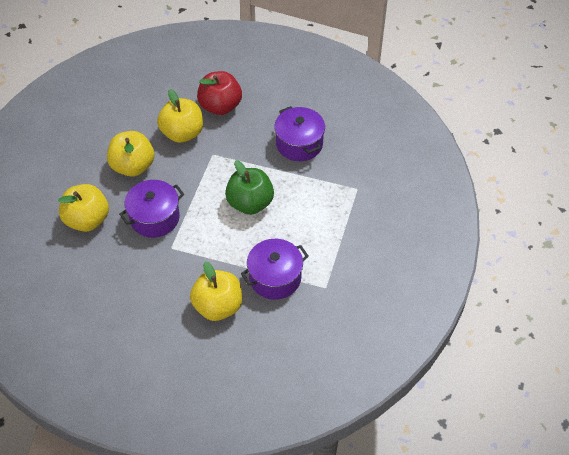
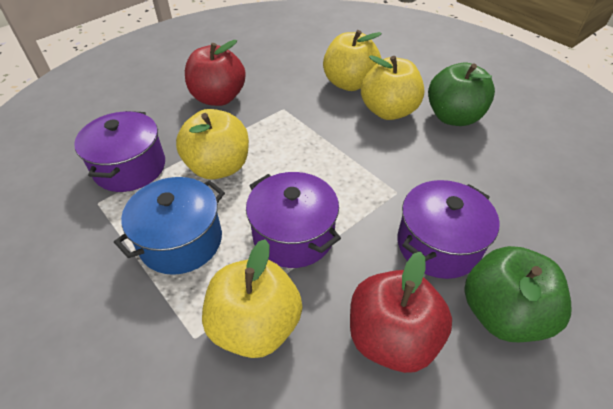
blue pot: 0 -> 1
green apple: 1 -> 2
red apple: 1 -> 2

